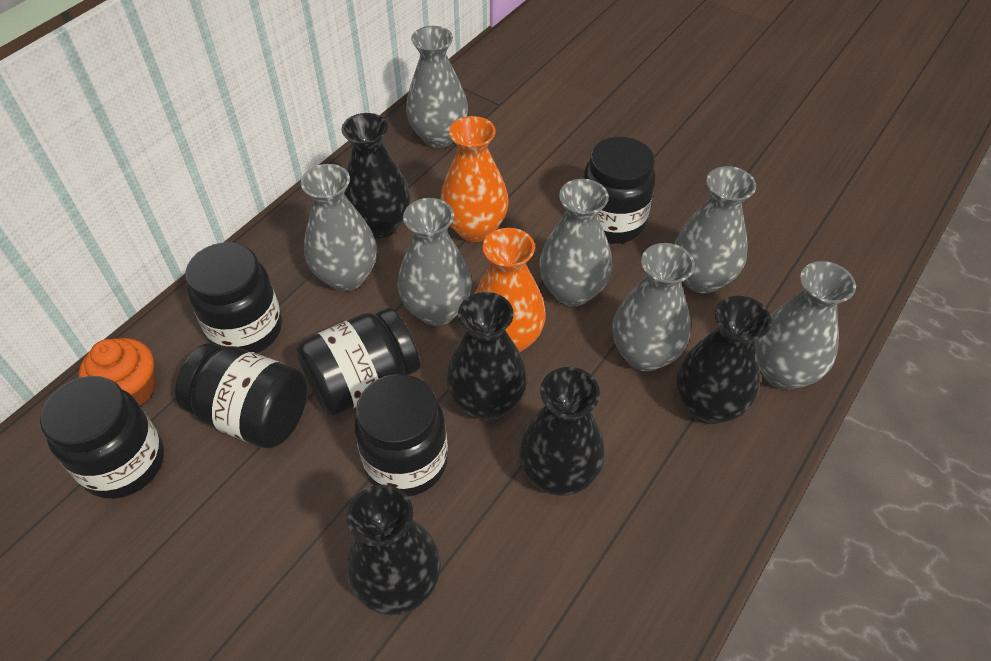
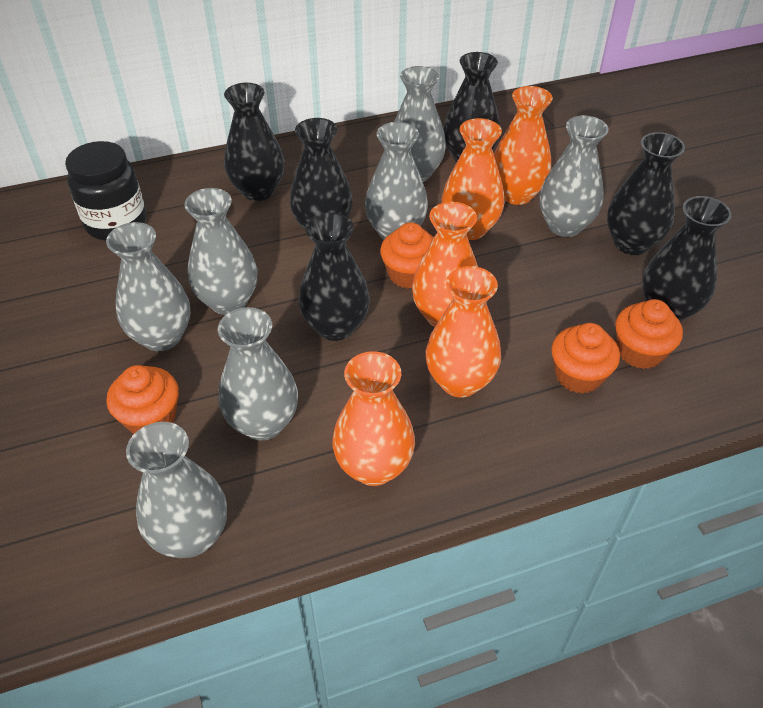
black jar: 6 -> 1
black vase: 5 -> 6
orange cupcake: 1 -> 4
orange vase: 2 -> 5

